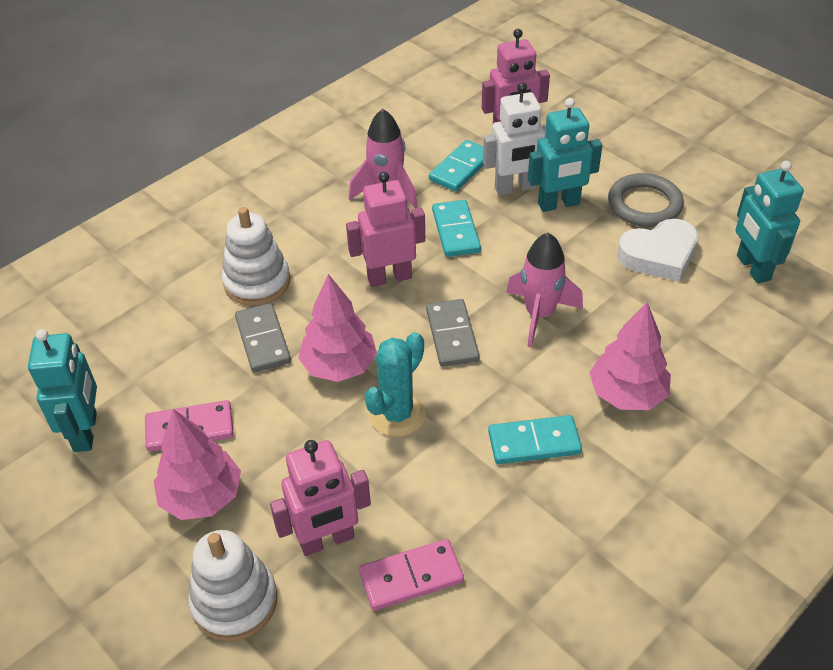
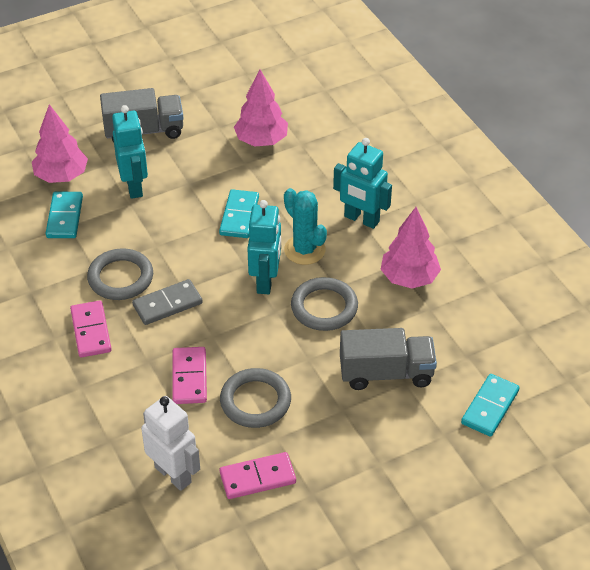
grey domino: 2 -> 1
grey ring: 1 -> 3
grey truck: 0 -> 2
pink domino: 2 -> 3
pink robot: 3 -> 0
pink rocket: 2 -> 0
white heart: 1 -> 0
white stacking toy: 2 -> 0

